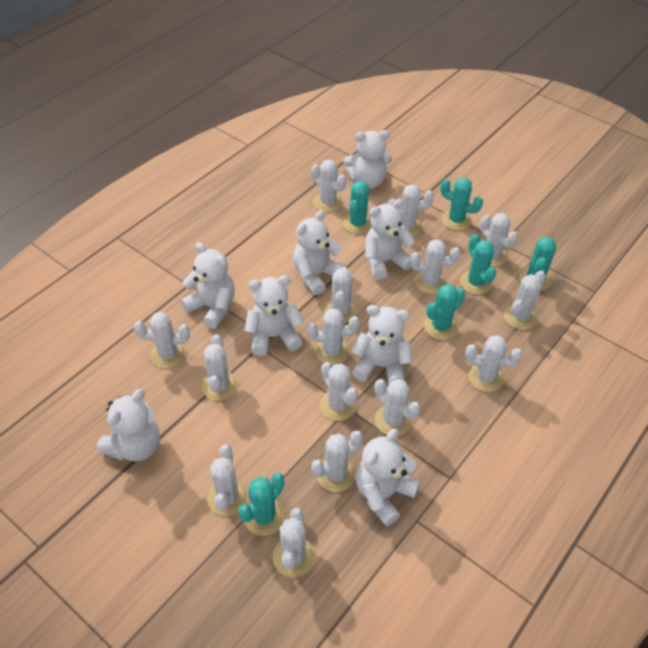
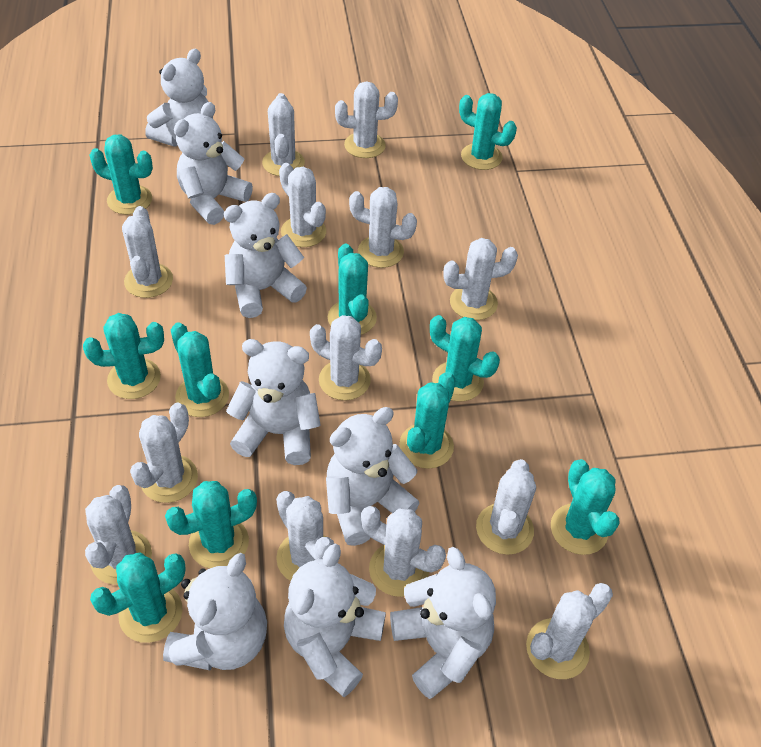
turquoise cactus: 6 -> 10
white cactus: 15 -> 13

